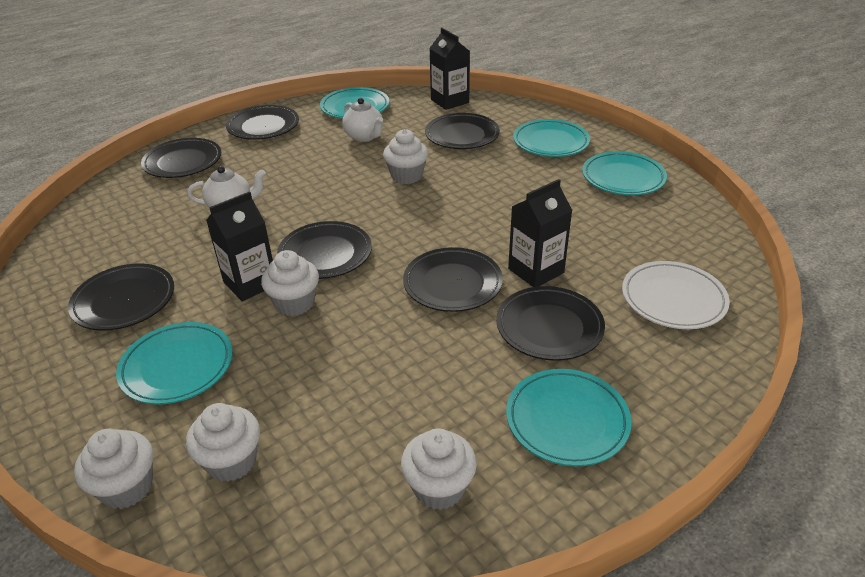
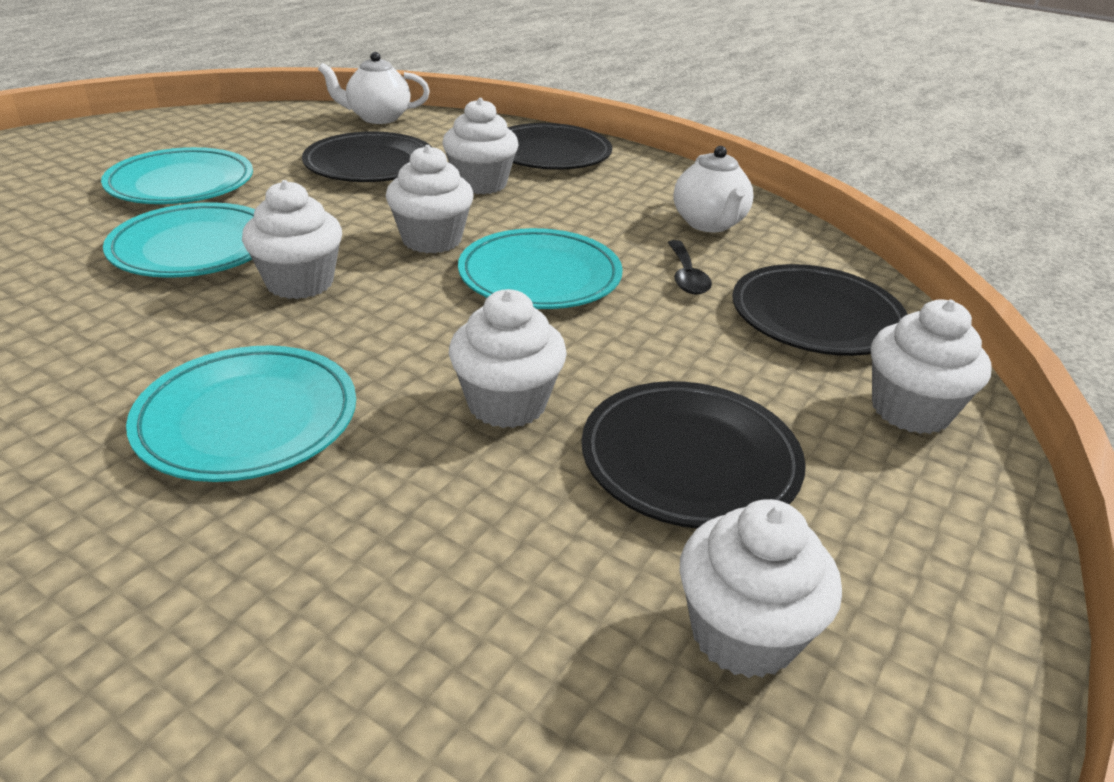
black carton: 3 -> 0
black plate: 7 -> 4
black spoon: 0 -> 1
turquoise plate: 5 -> 4
white cupcake: 5 -> 6
white plate: 1 -> 0

